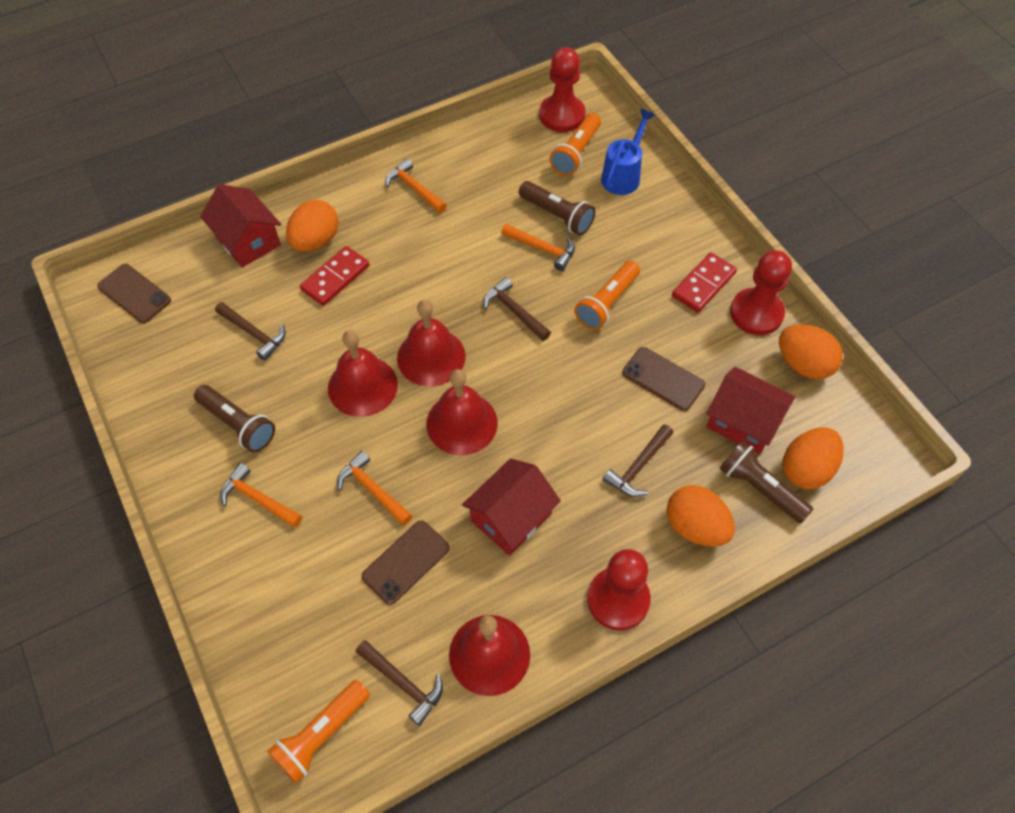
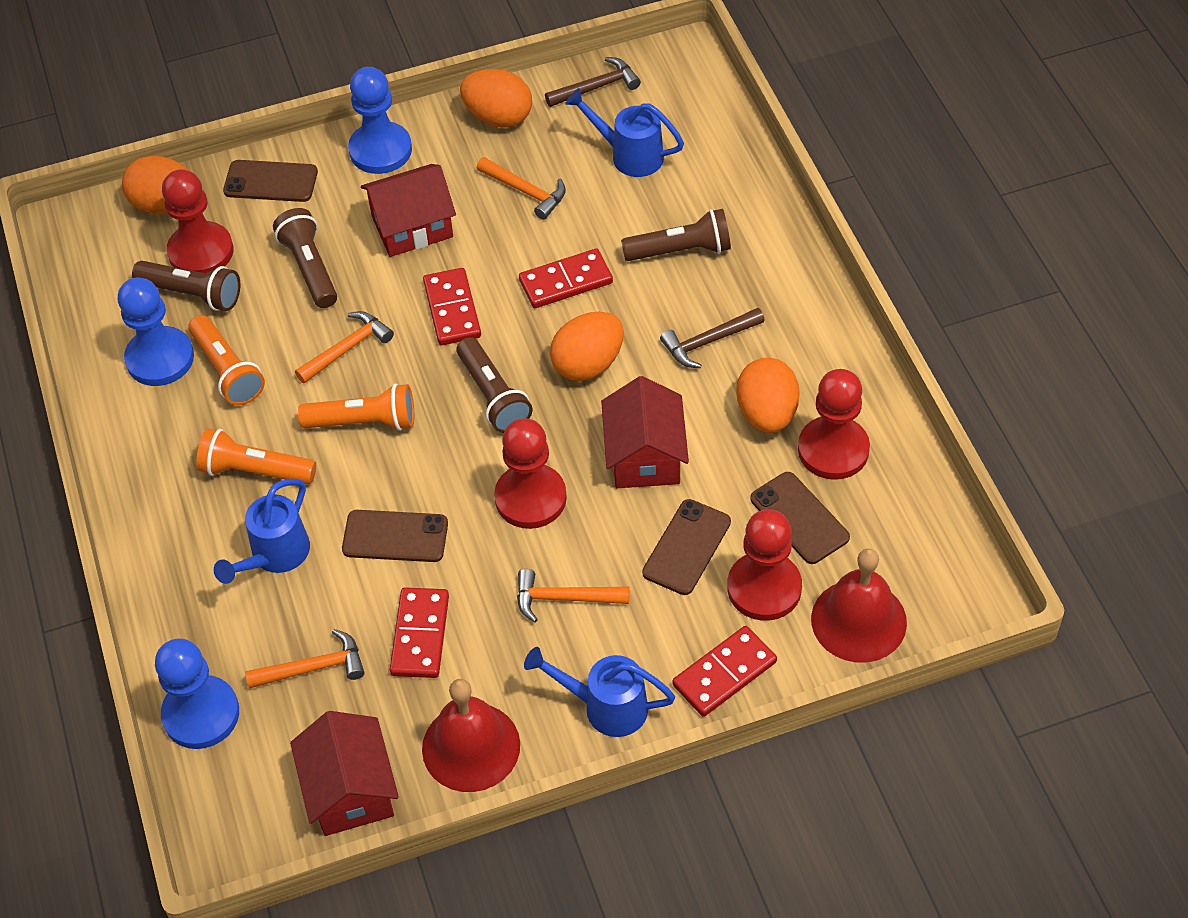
blue pawn: 0 -> 3
blue watering can: 1 -> 3
brown flashlight: 3 -> 4
brown hammer: 4 -> 2
brown phone: 3 -> 4
red bell: 4 -> 2
red domino: 2 -> 4
red pawn: 3 -> 4

